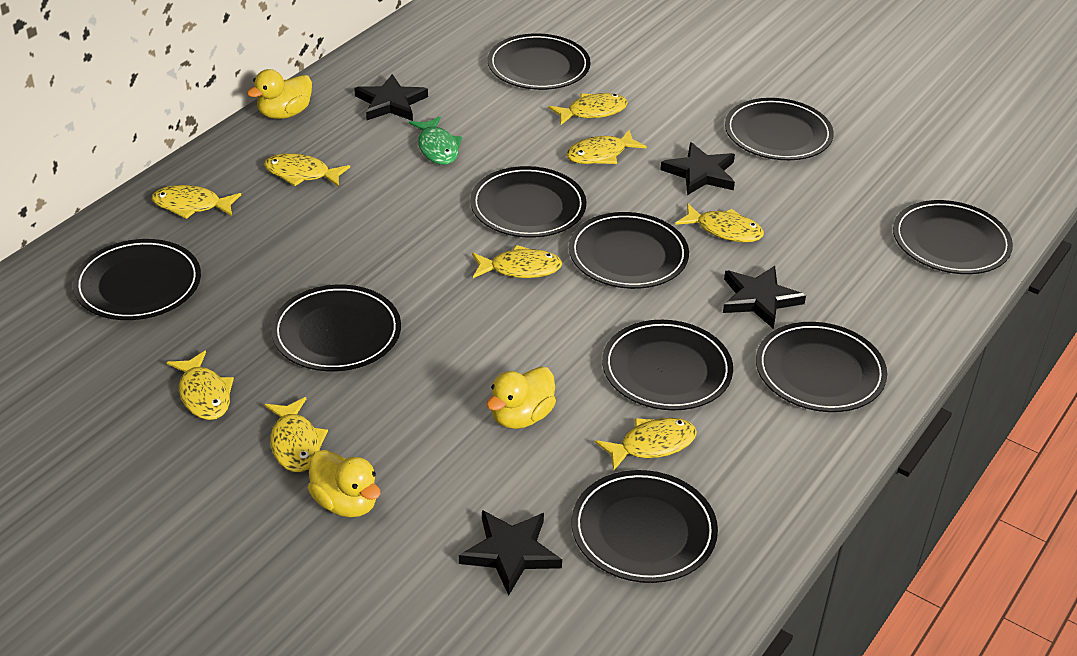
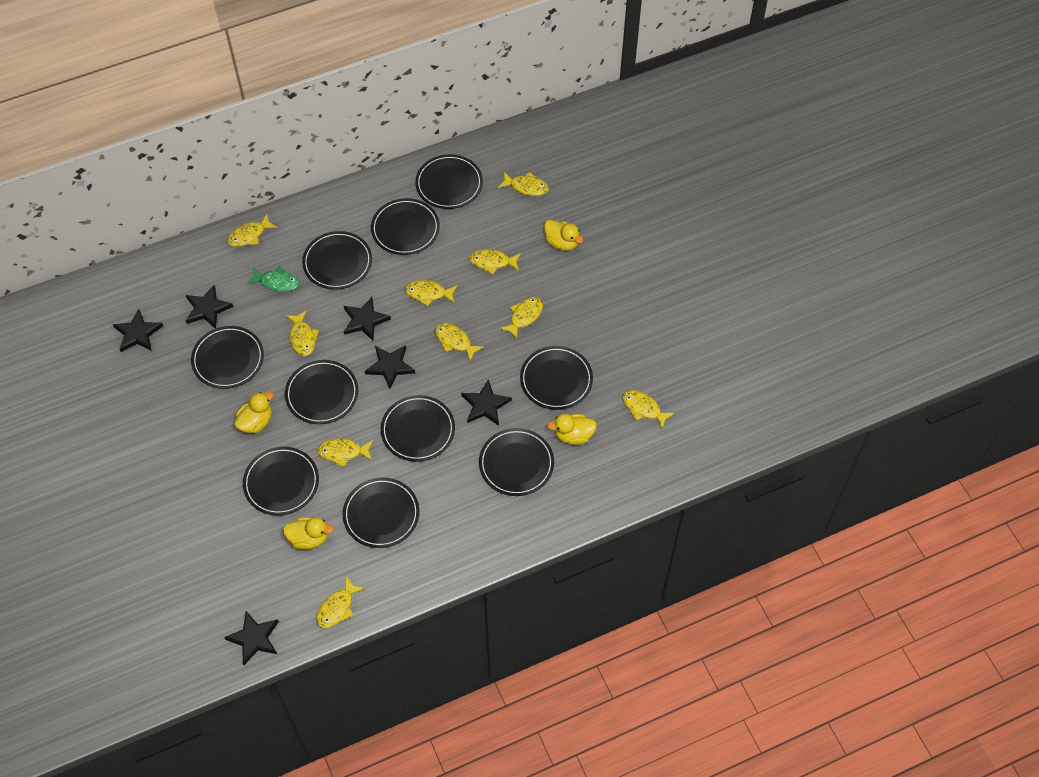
black star: 4 -> 6
yellow duck: 3 -> 4
yellow fish: 9 -> 10

